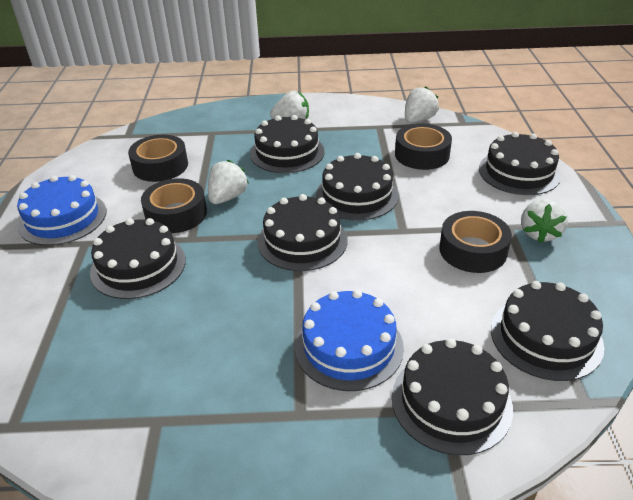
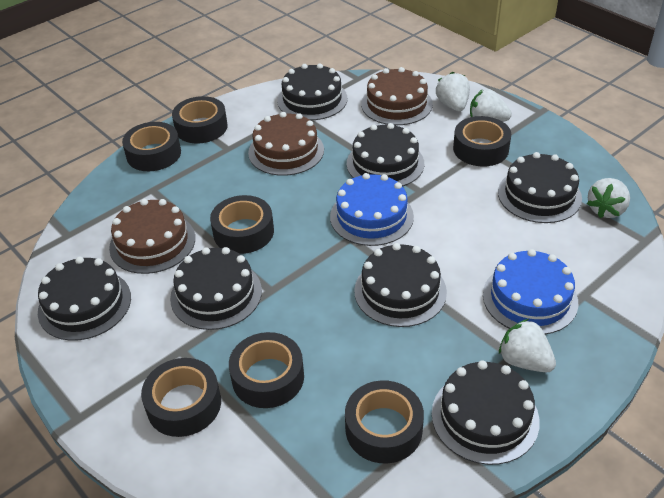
black tape: 4 -> 7
brown cake: 0 -> 3

